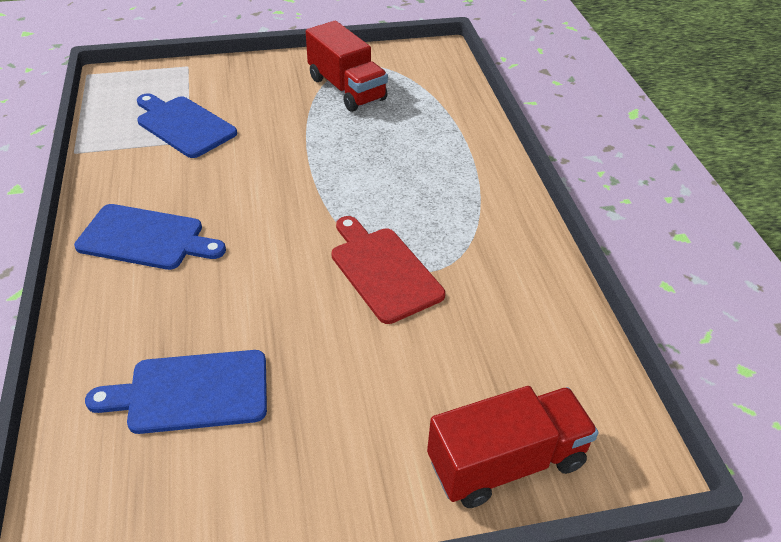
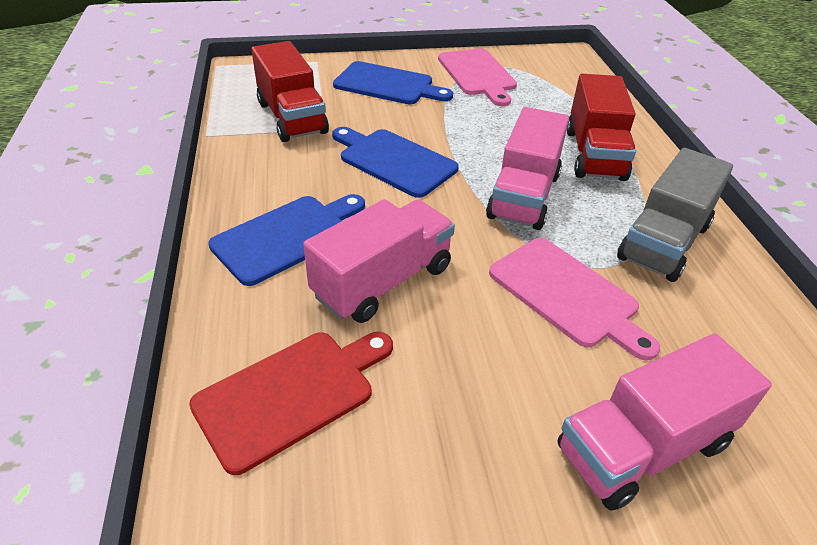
grey truck: 0 -> 1
pink cutting board: 0 -> 2
pink truck: 0 -> 3

